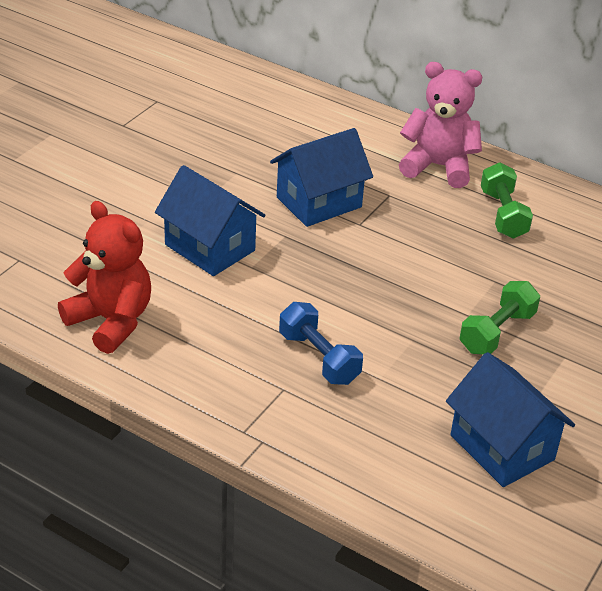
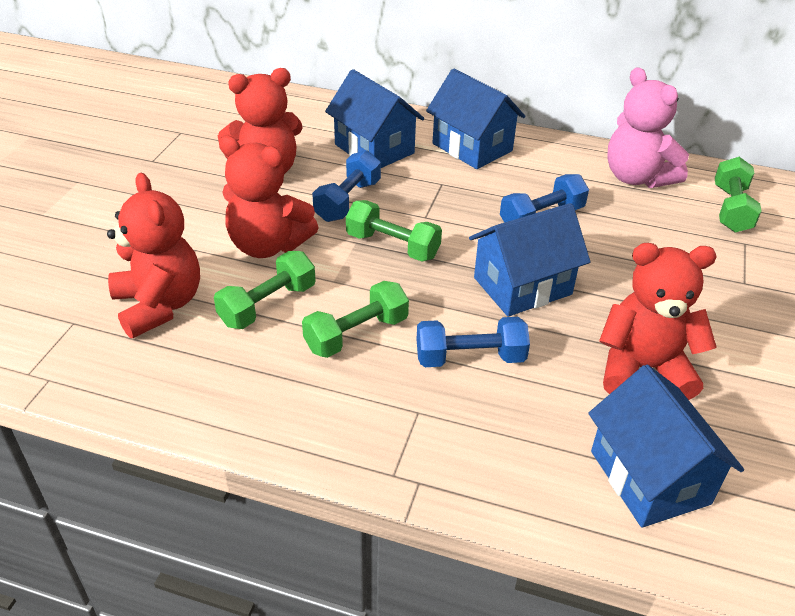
blue dumbbell: 1 -> 3
blue house: 3 -> 4
green dumbbell: 2 -> 4
red teddy bear: 1 -> 4

